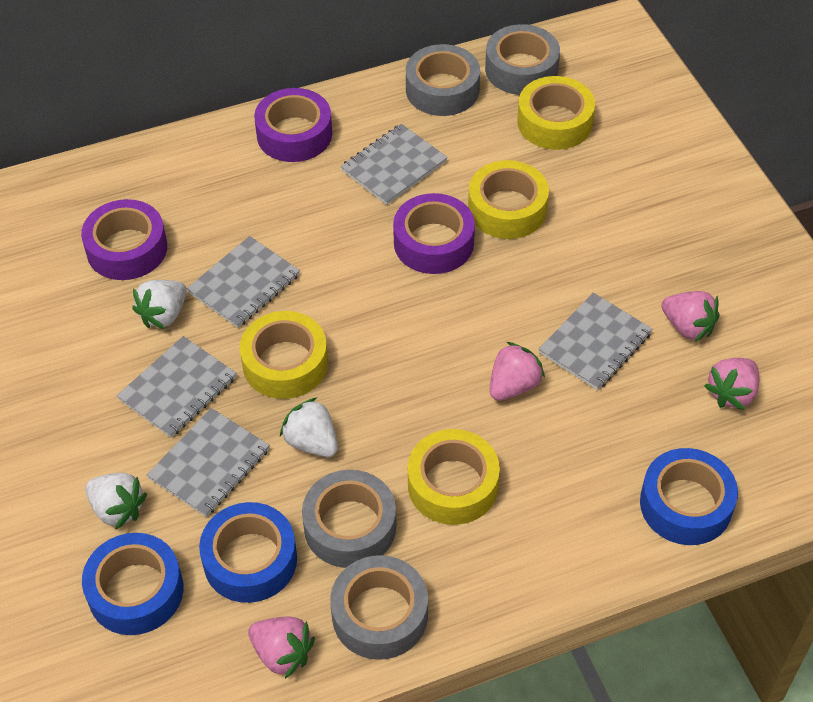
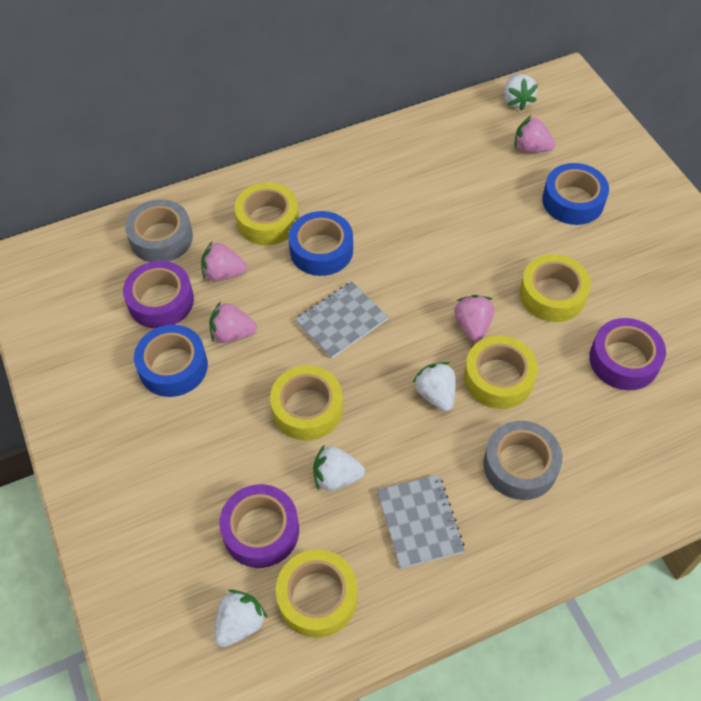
grey notebook: 5 -> 2
grey tape: 4 -> 2
white strawberry: 3 -> 4
yellow tape: 4 -> 5

